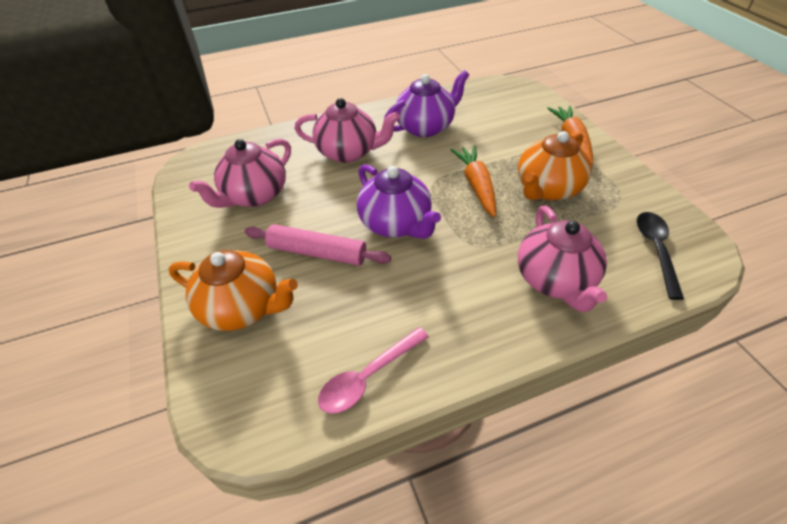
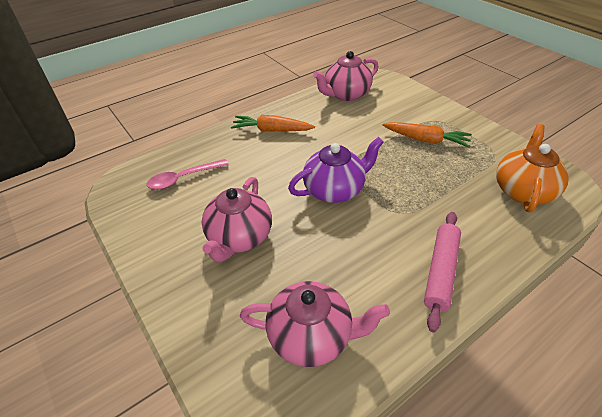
black spoon: 1 -> 0
orange teapot: 2 -> 1
purple teapot: 2 -> 1

